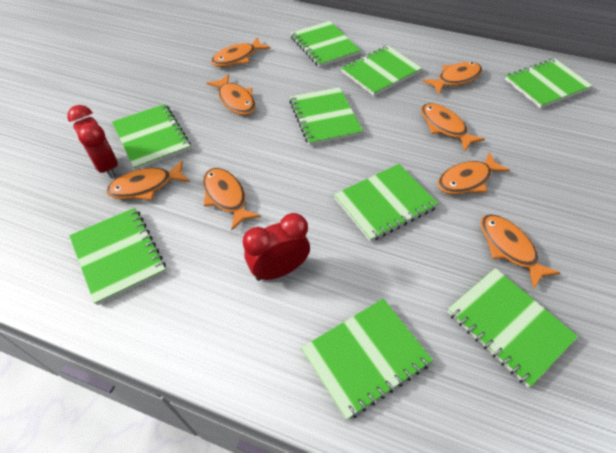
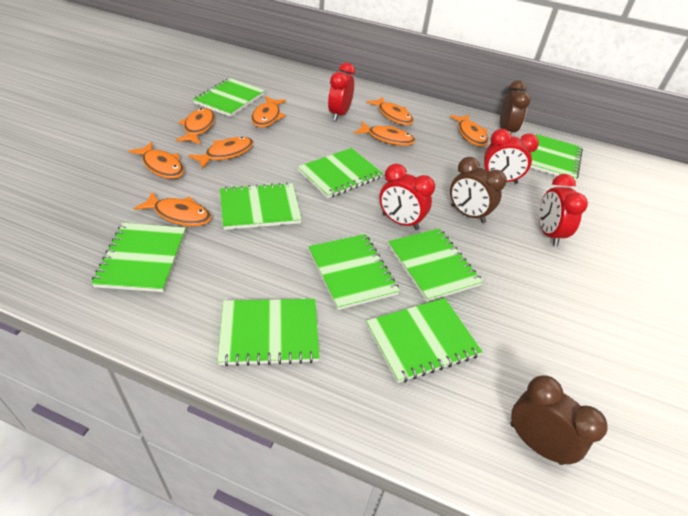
brown clock: 0 -> 3
red clock: 2 -> 4

